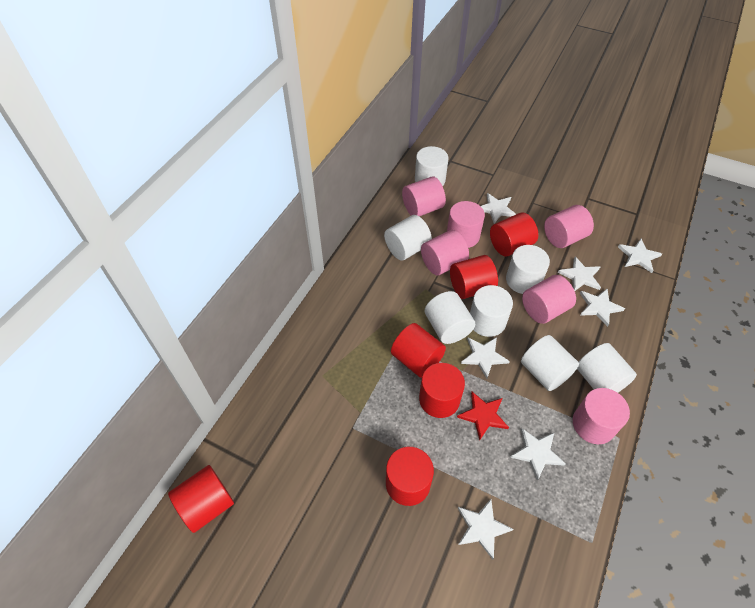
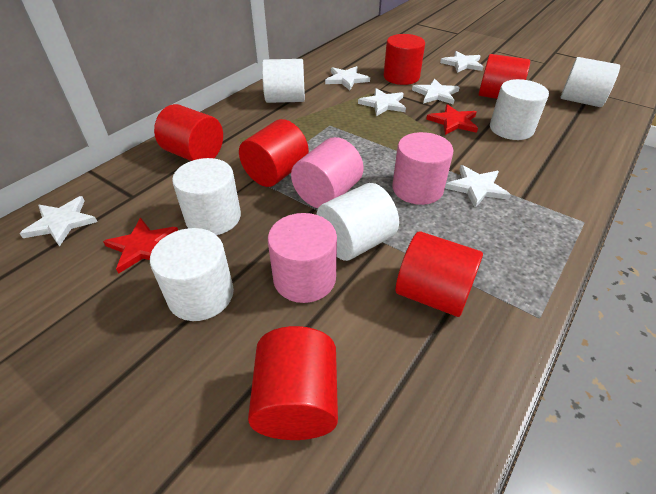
pink cylinder: 6 -> 3
red star: 1 -> 2
white cylinder: 7 -> 6
white star: 7 -> 6

